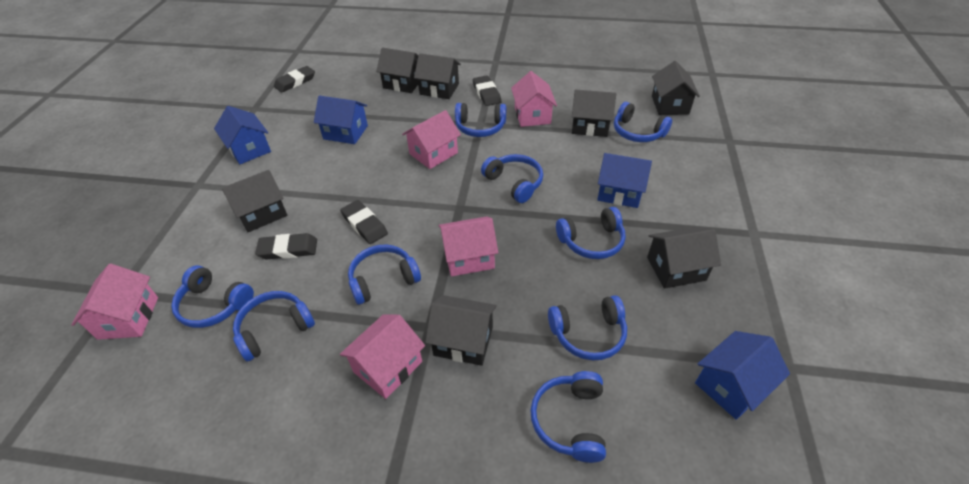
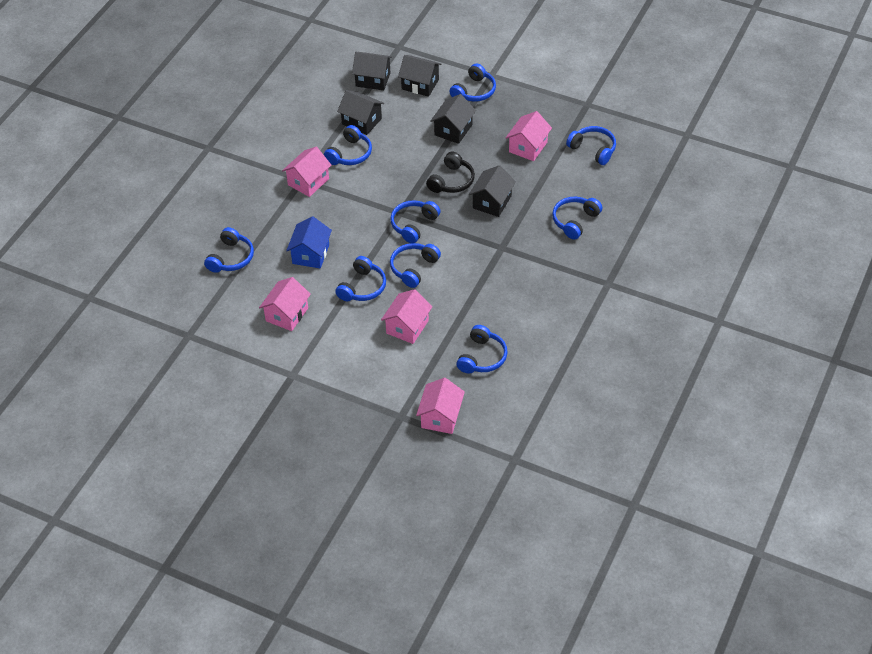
black eraser: 4 -> 0
black headphones: 0 -> 1
black house: 7 -> 5
blue house: 4 -> 1

